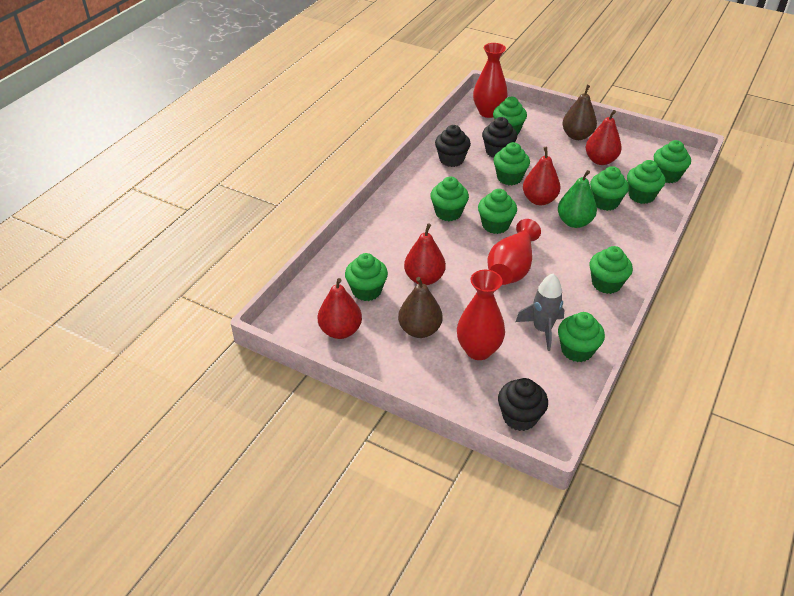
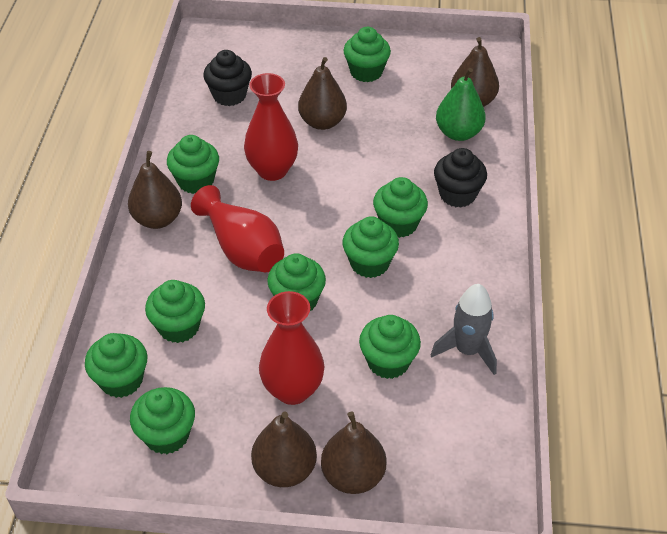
black cupcake: 3 -> 2
brown pear: 2 -> 5
green cupcake: 10 -> 9
red pear: 4 -> 0

